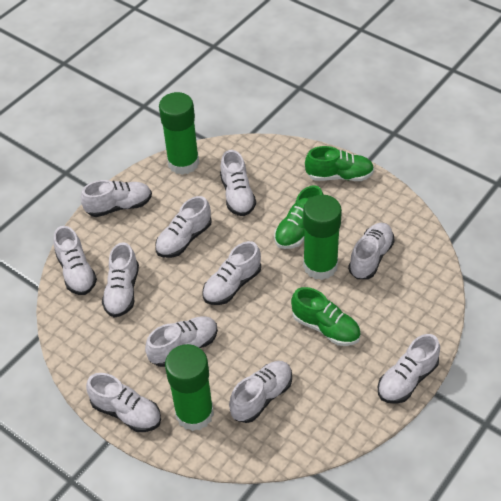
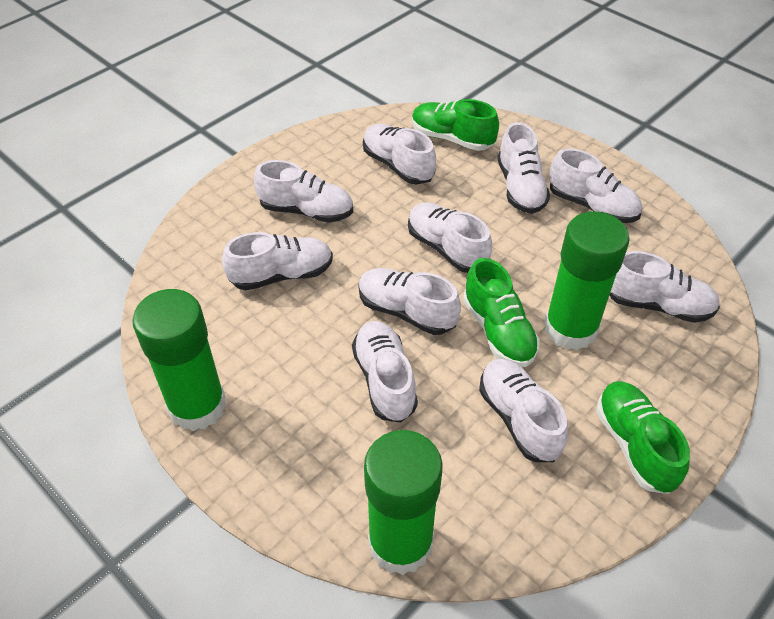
white shoe: 11 -> 10

